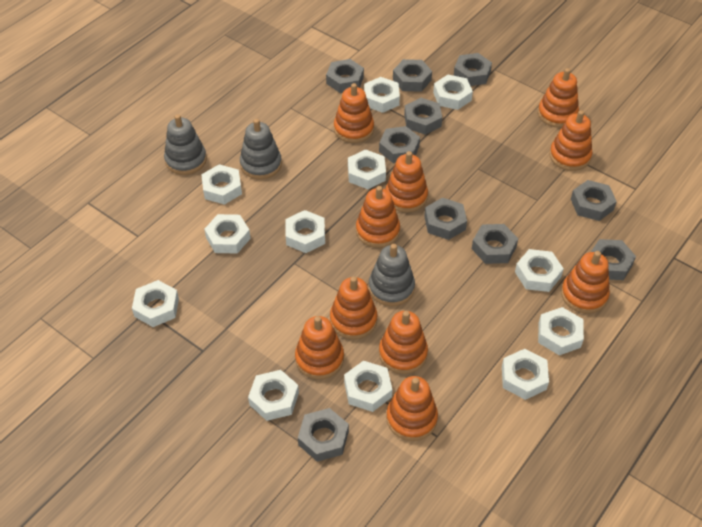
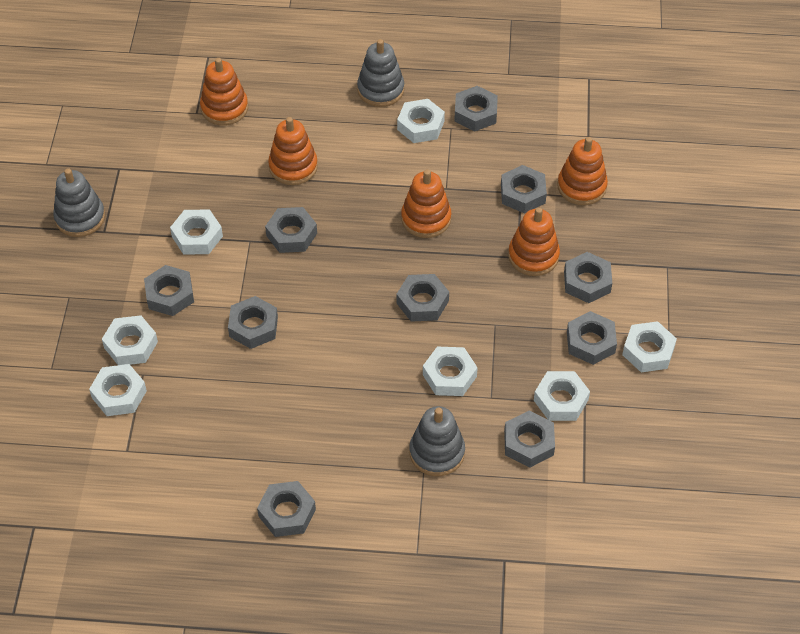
orange stacking toy: 10 -> 5
white nut: 12 -> 7

